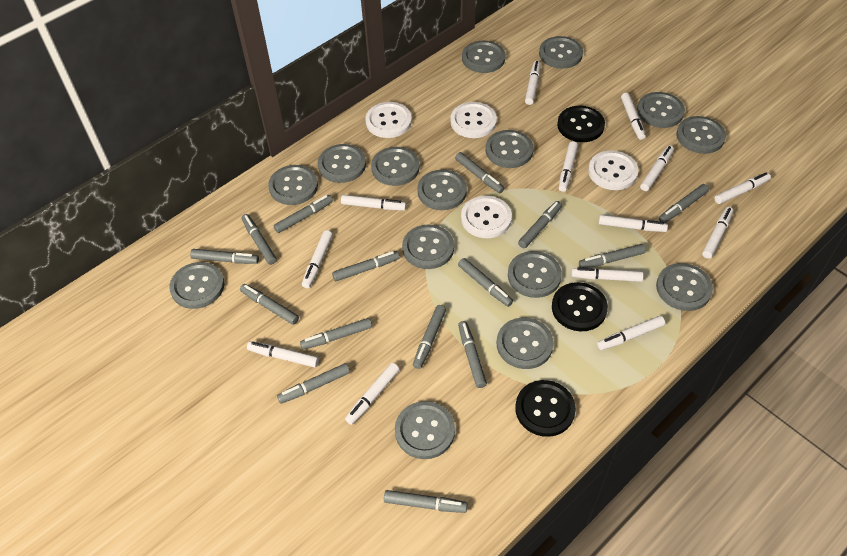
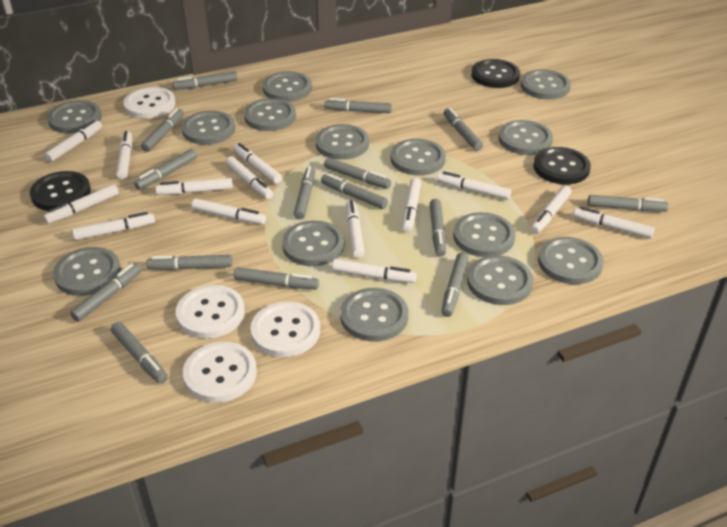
grey button: 15 -> 14
white marker: 13 -> 14

